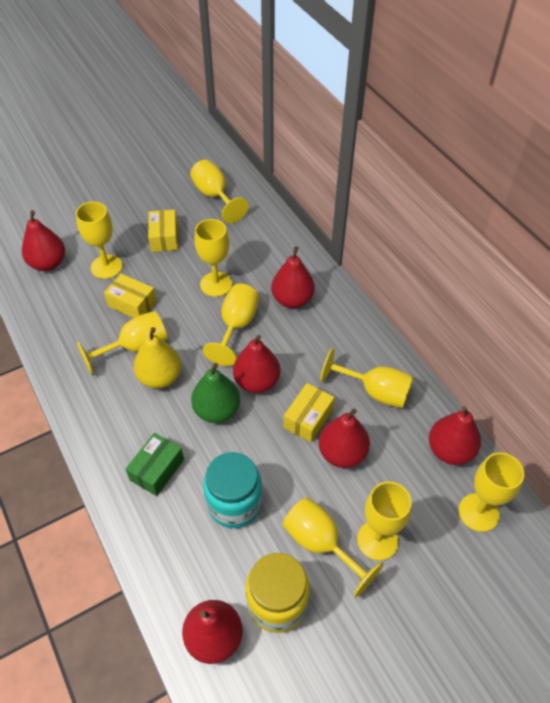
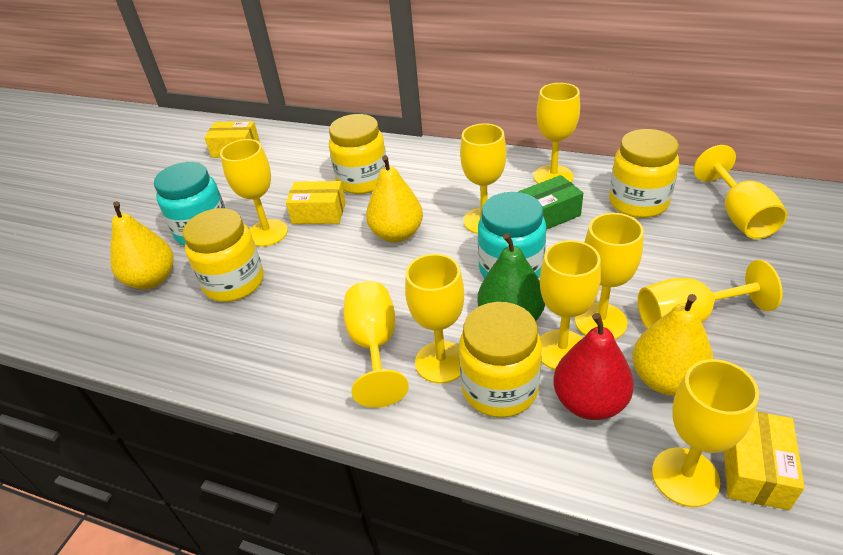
red pear: 6 -> 1
turquoise jar: 1 -> 2
yellow goblet: 9 -> 10
yellow jar: 1 -> 4
yellow pear: 1 -> 3

